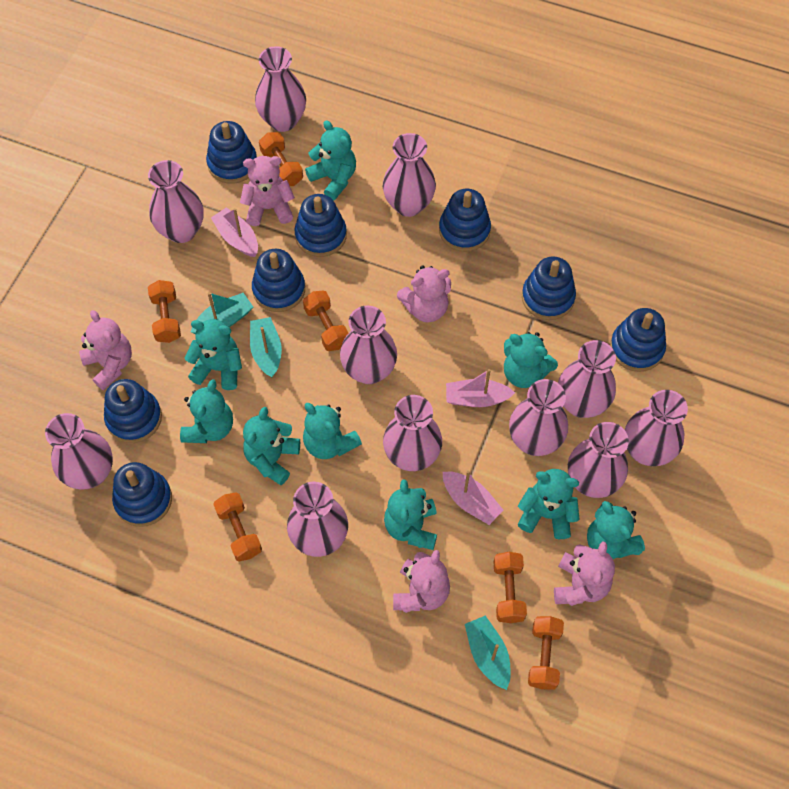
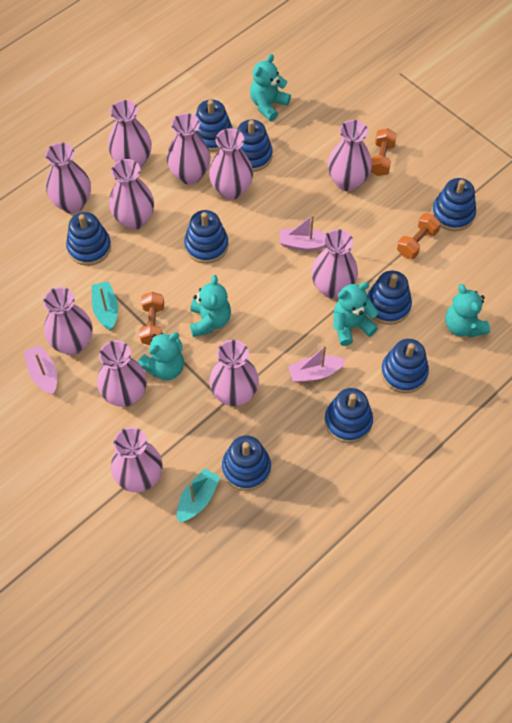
blue stacking toy: 8 -> 9
orange dumbbell: 6 -> 3
pink teddy bear: 5 -> 0
turquoise boat: 3 -> 2
turquoise teddy bear: 9 -> 5

